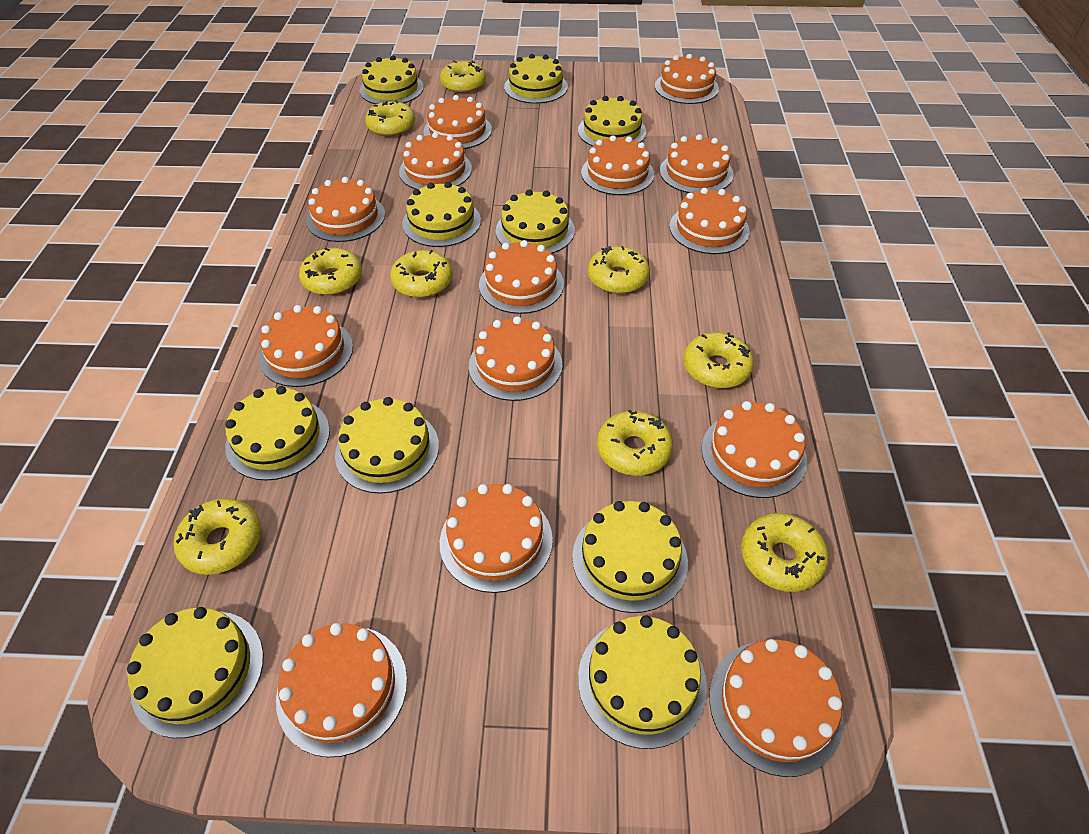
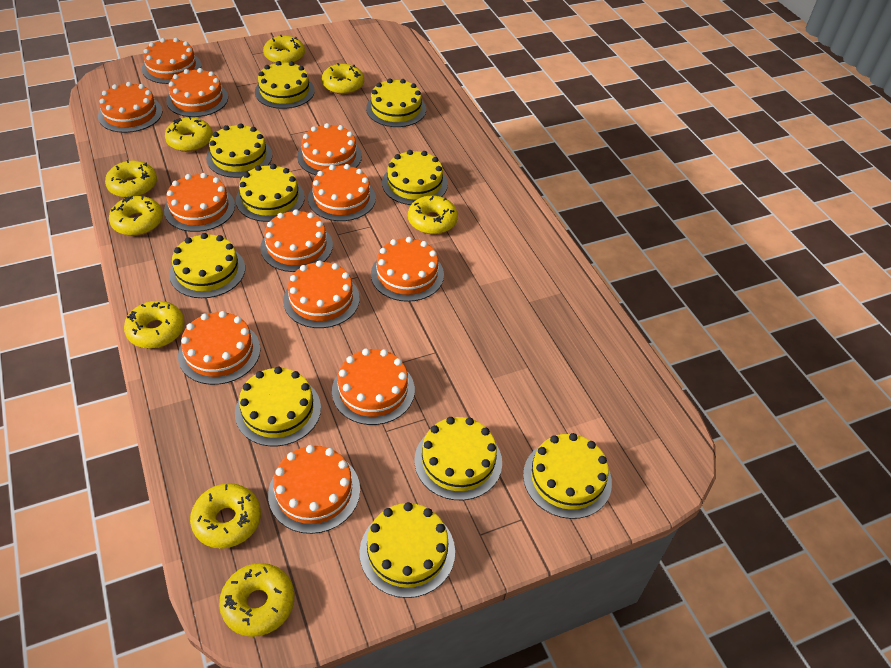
orange cake: 14 -> 12

